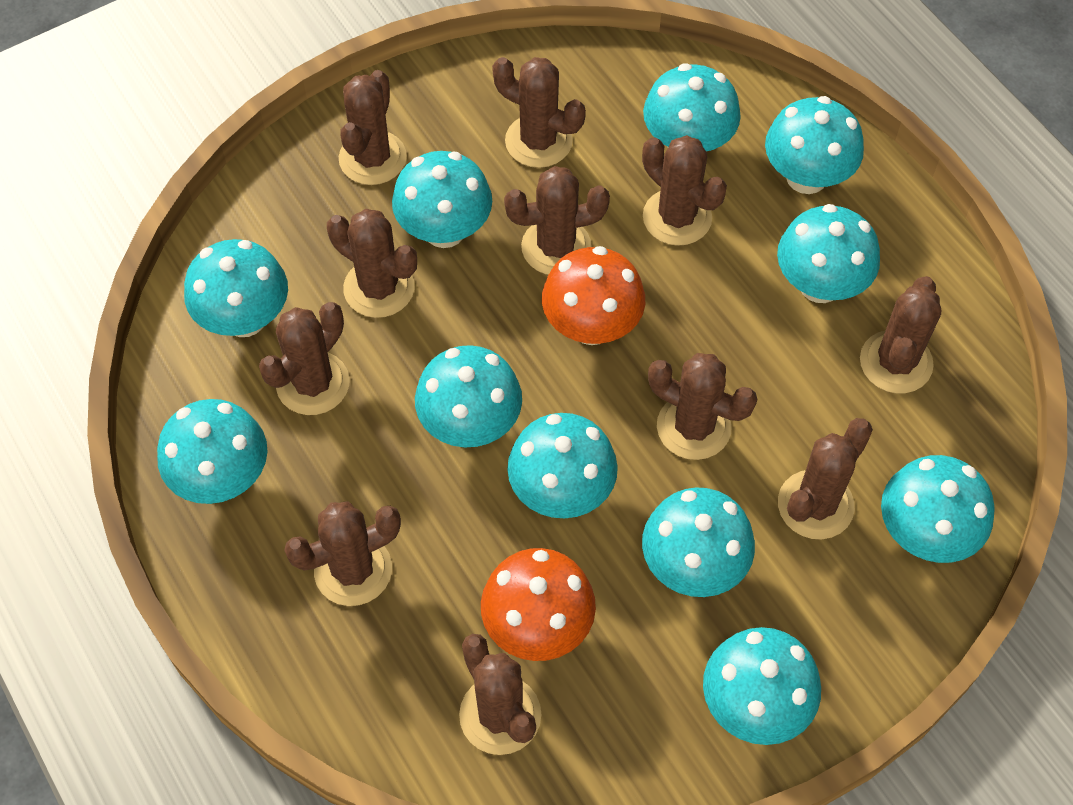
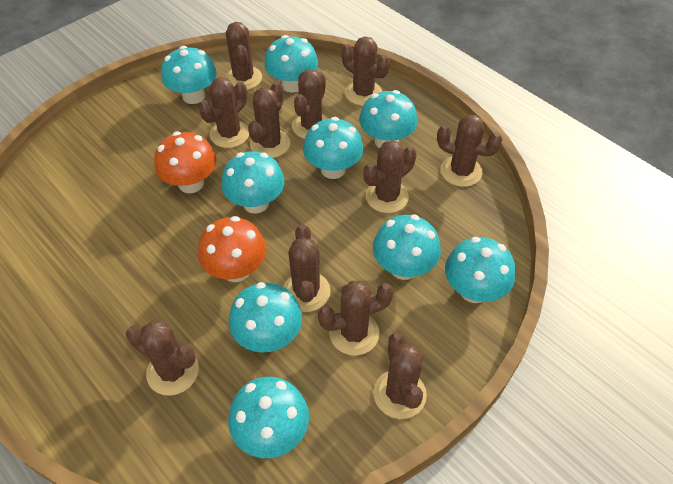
turquoise mushroom: 11 -> 9

